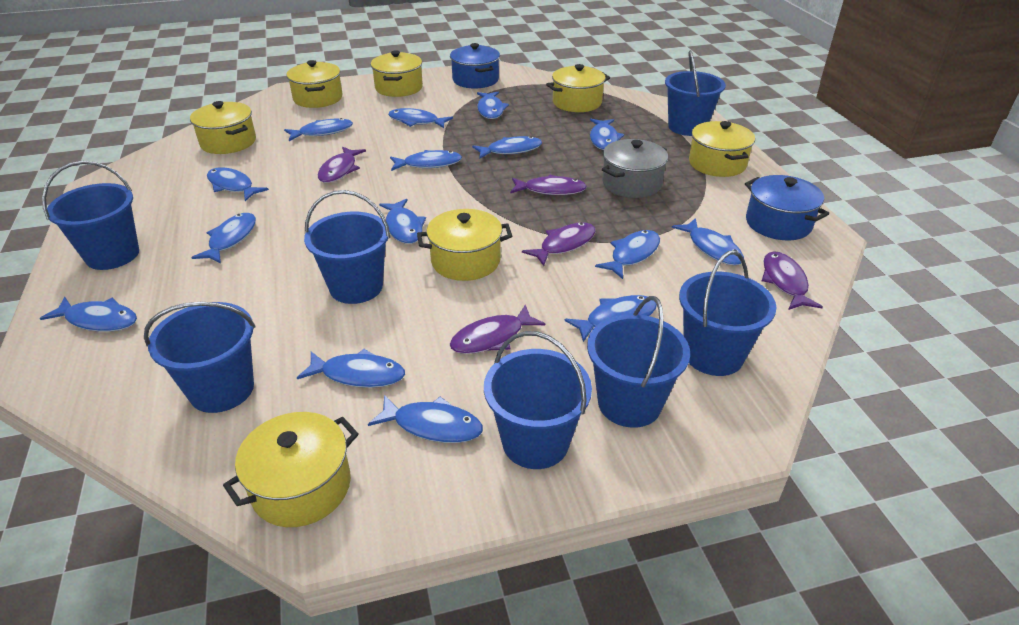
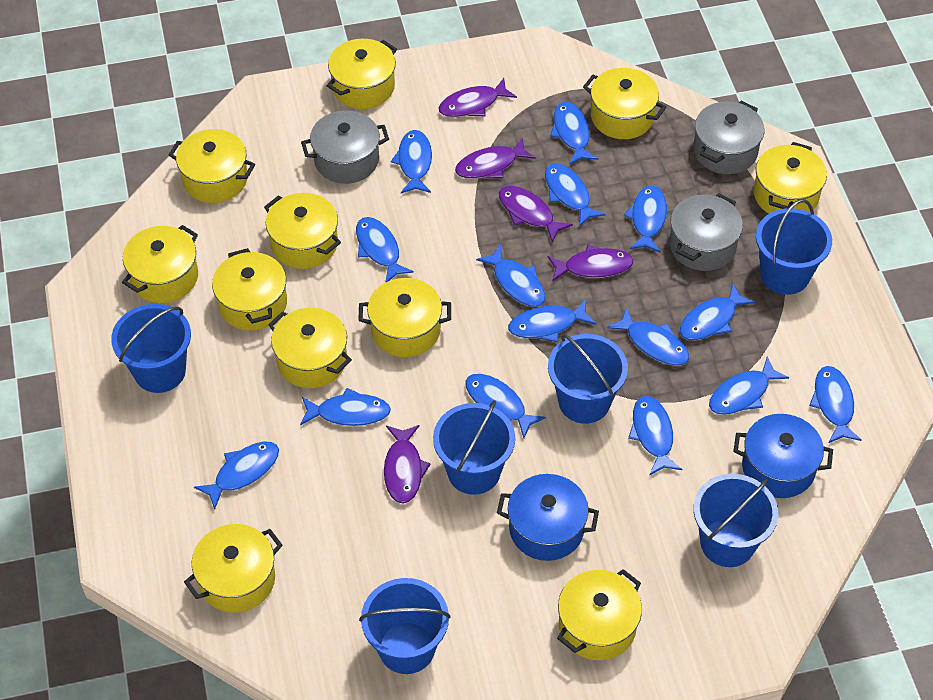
blue bucket: 7 -> 6
grey pot: 1 -> 3
yellow pot: 7 -> 11

